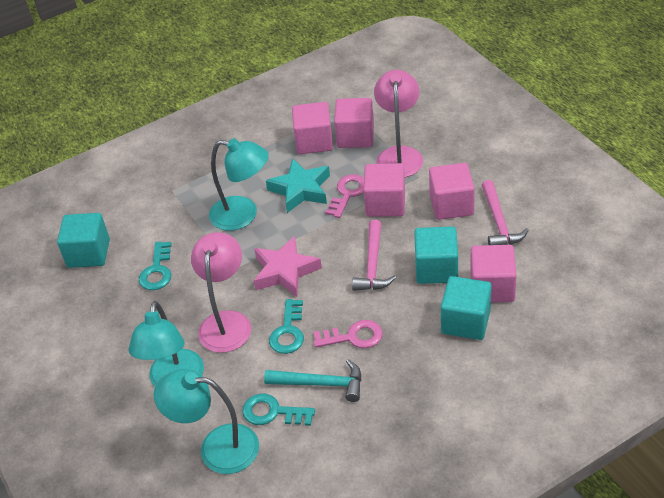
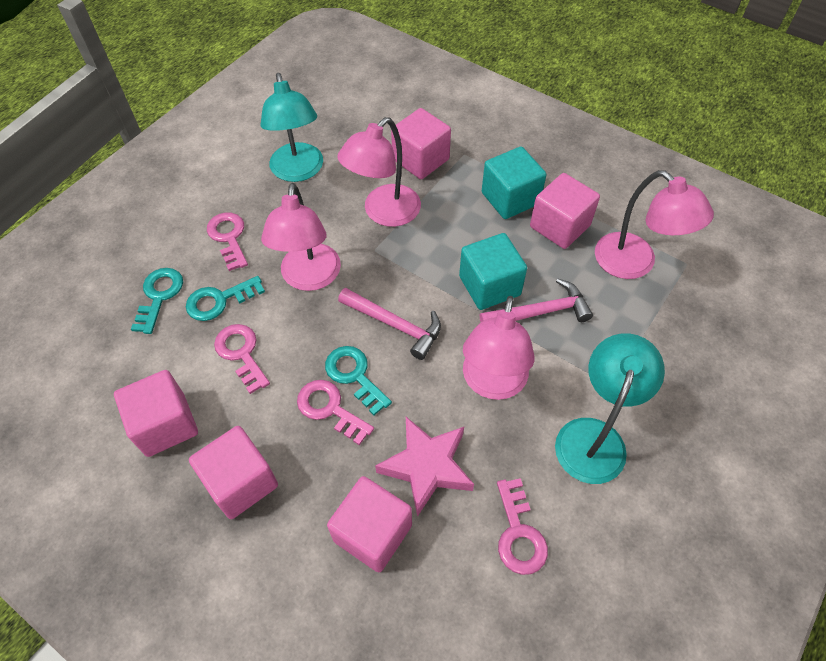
pink key: 2 -> 4
pink lamp: 2 -> 4
turquoise cube: 3 -> 2
turquoise hammer: 1 -> 0
turquoise lamp: 3 -> 2
turquoise star: 1 -> 0

